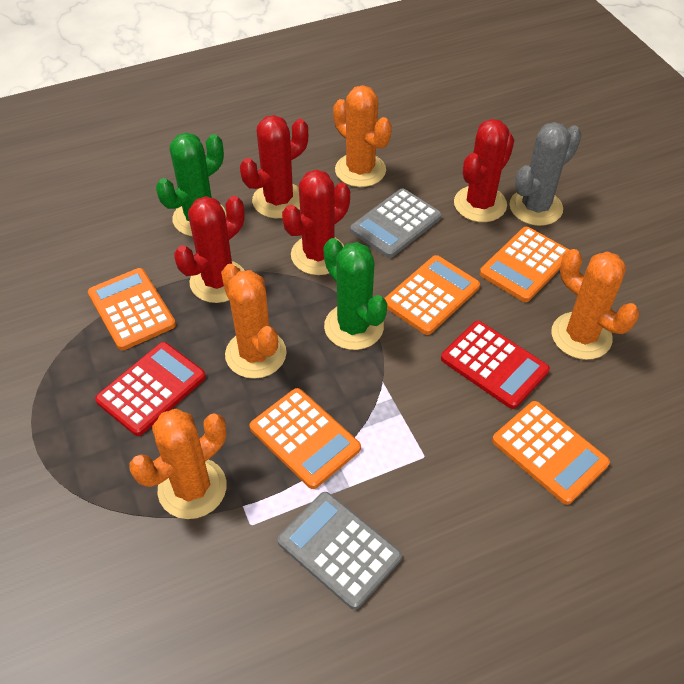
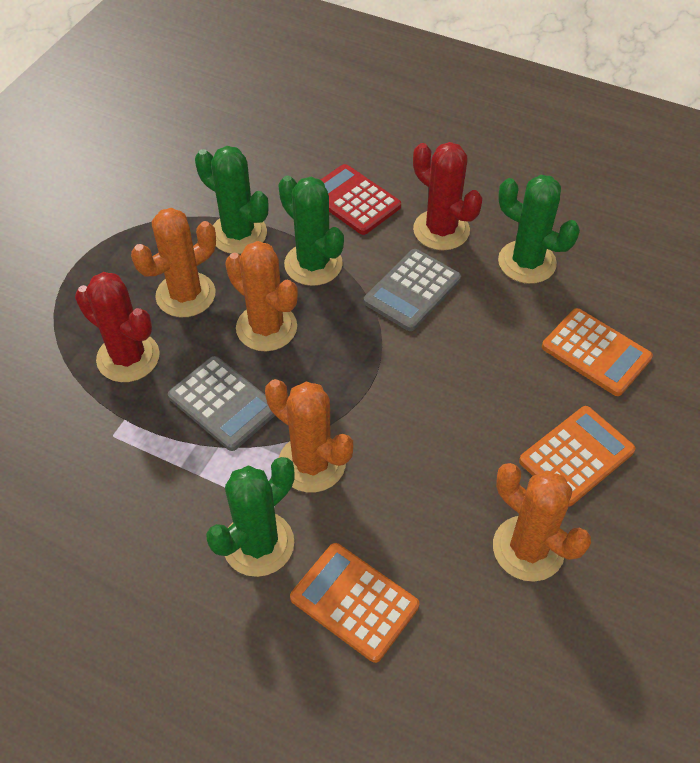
green cactus: 2 -> 4
grey cactus: 1 -> 0
orange calculator: 5 -> 3
red cactus: 4 -> 2
red calculator: 2 -> 1

